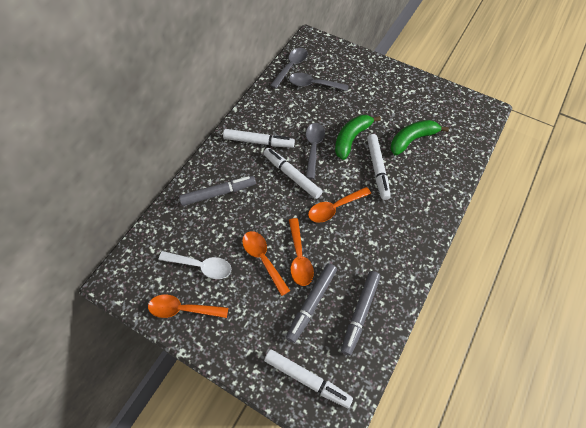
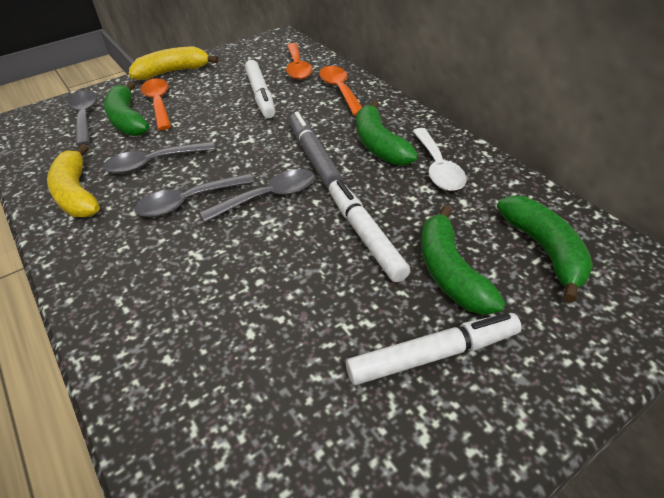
green banana: 2 -> 4
grey marker: 3 -> 1
grey spoon: 3 -> 4
orange spoon: 4 -> 3
white marker: 4 -> 3
yellow banana: 0 -> 2

